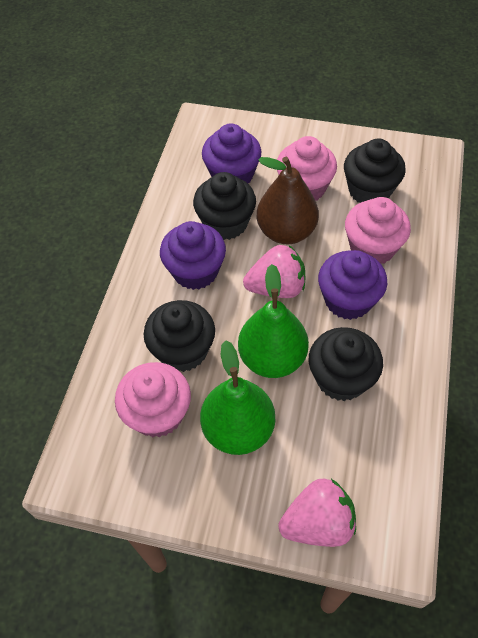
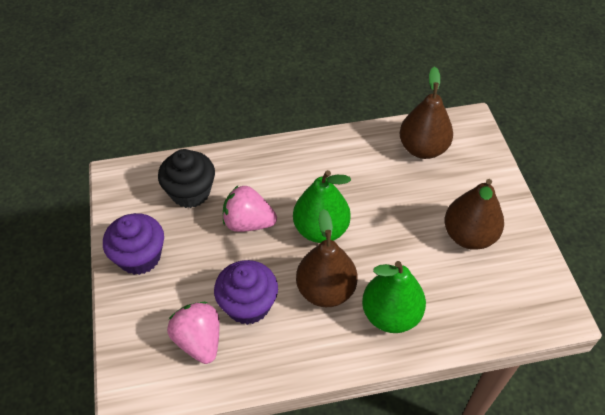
black cupcake: 4 -> 1
brown pear: 1 -> 3
pink cupcake: 3 -> 0
purple cupcake: 3 -> 2

